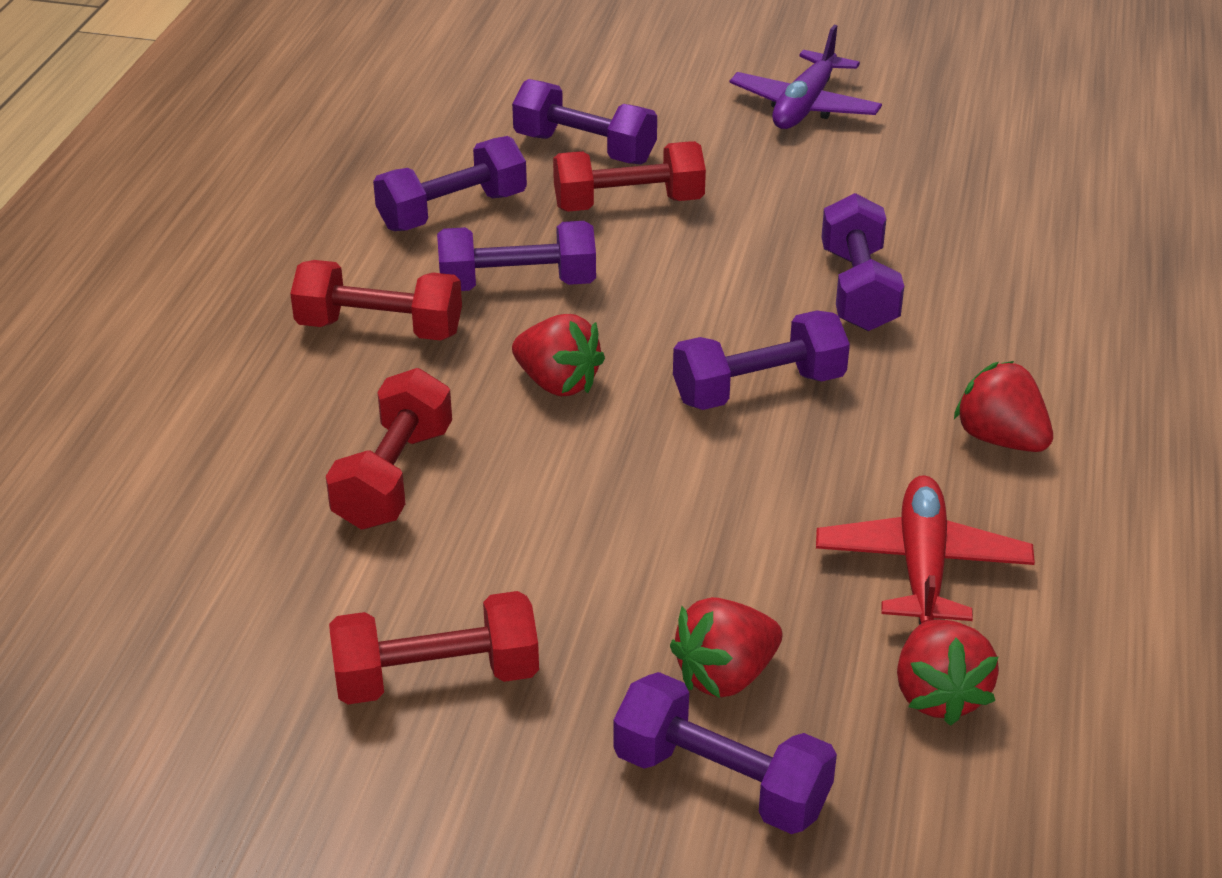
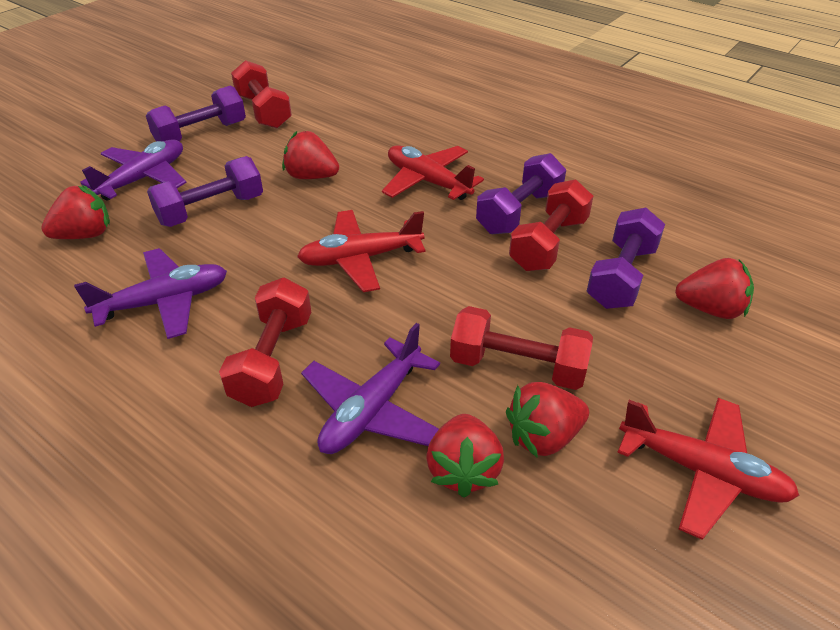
purple dumbbell: 6 -> 4
purple plane: 1 -> 3
red plane: 1 -> 3
red strawberry: 4 -> 5

